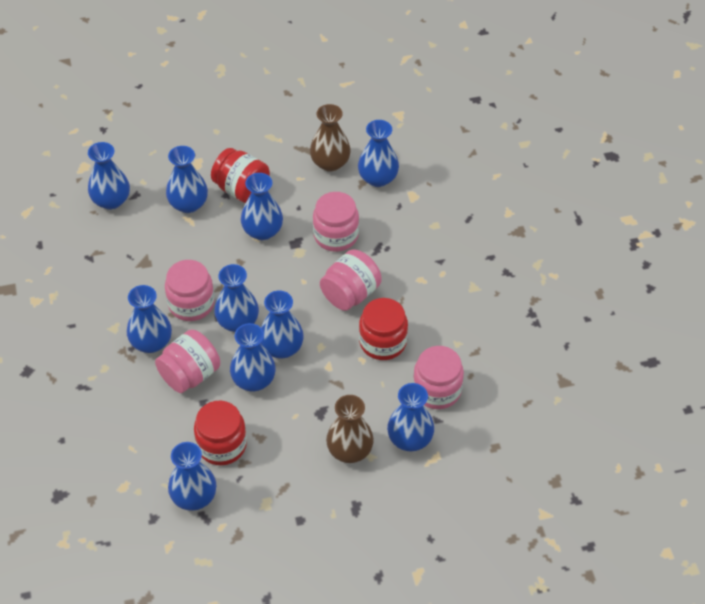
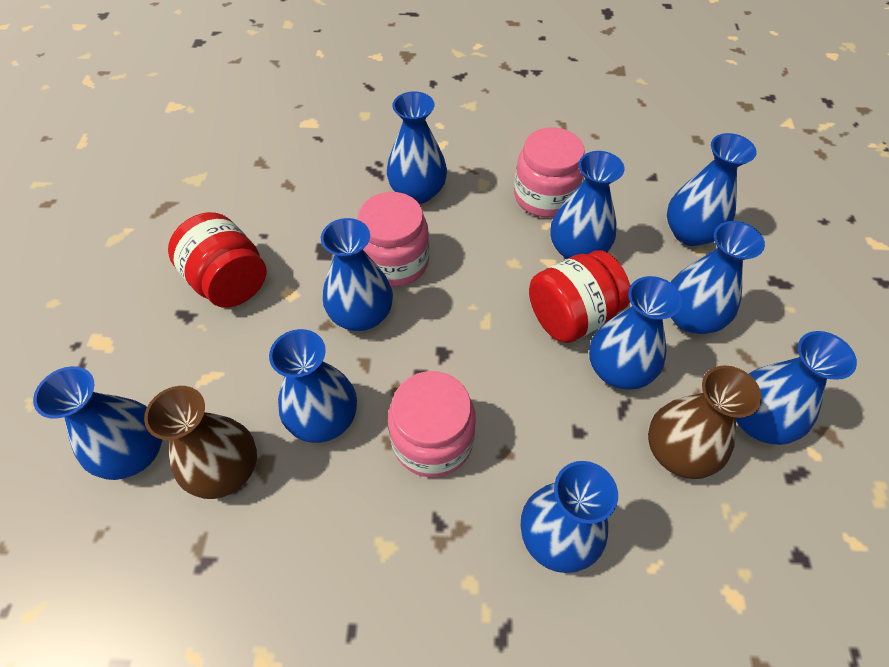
pink jar: 5 -> 3
red jar: 3 -> 2

